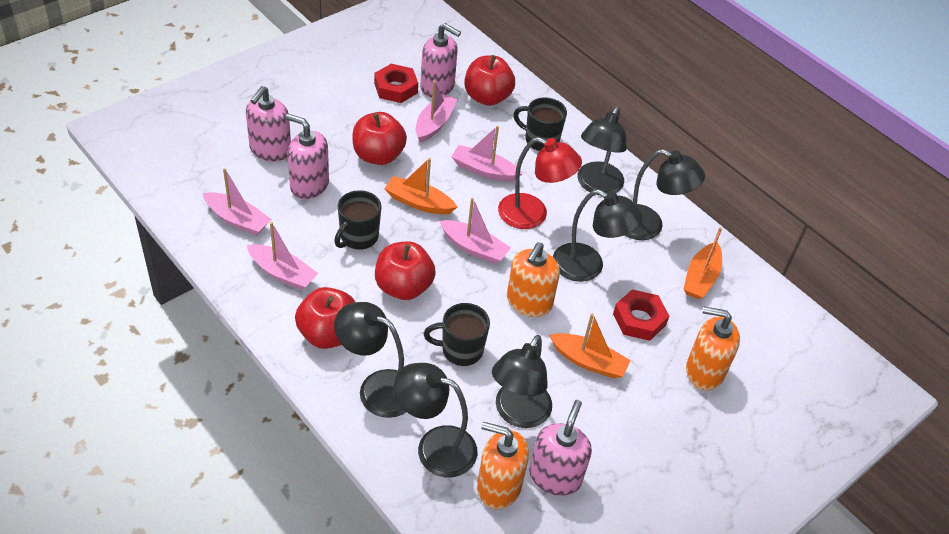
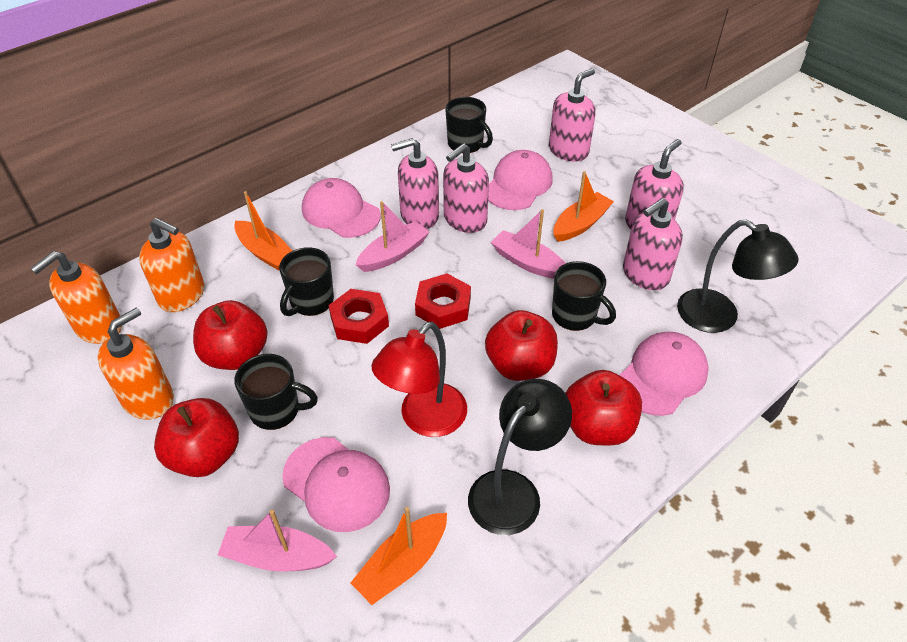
black lamp: 6 -> 2
black mug: 3 -> 4
pink boat: 5 -> 3
pink cap: 0 -> 4
pink soap dispenser: 4 -> 5

